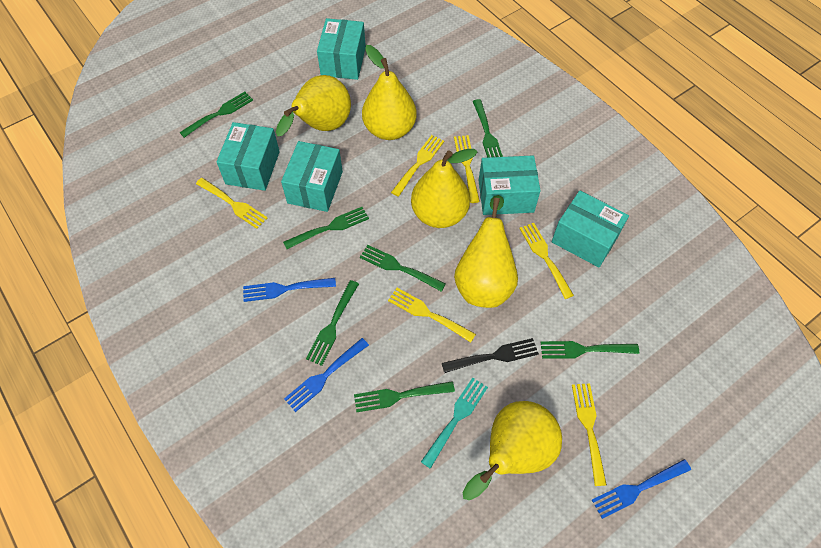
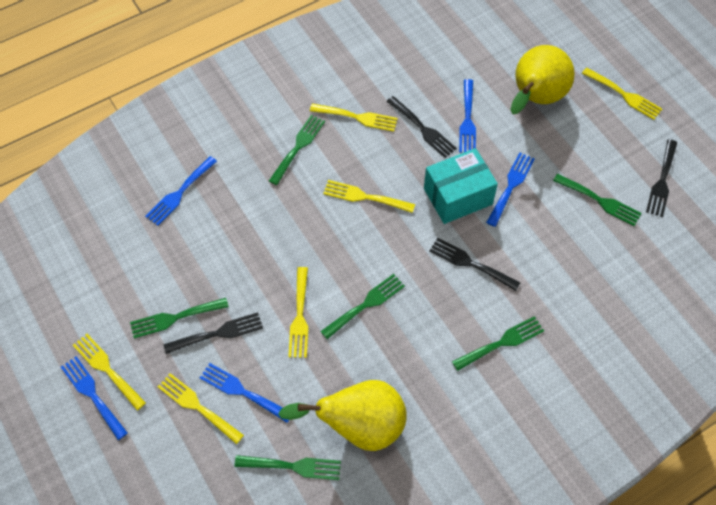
black fork: 1 -> 4
blue fork: 3 -> 5
green fork: 7 -> 6
turquoise box: 5 -> 1
turquoise fork: 1 -> 0
yellow pear: 5 -> 2

